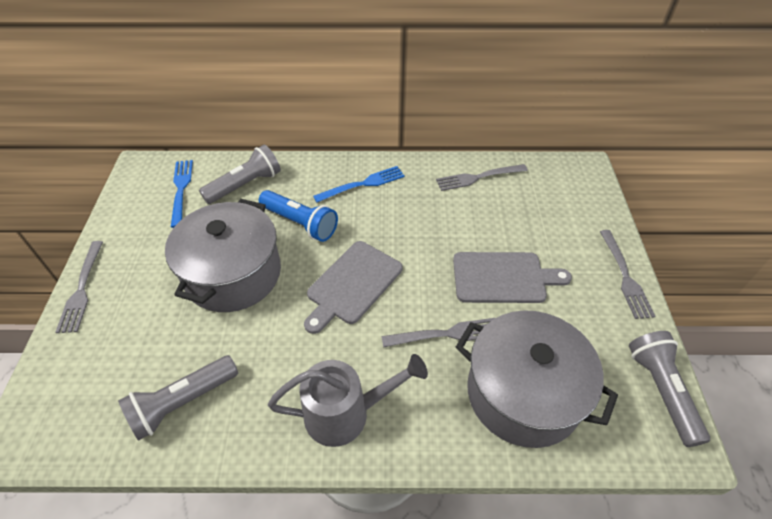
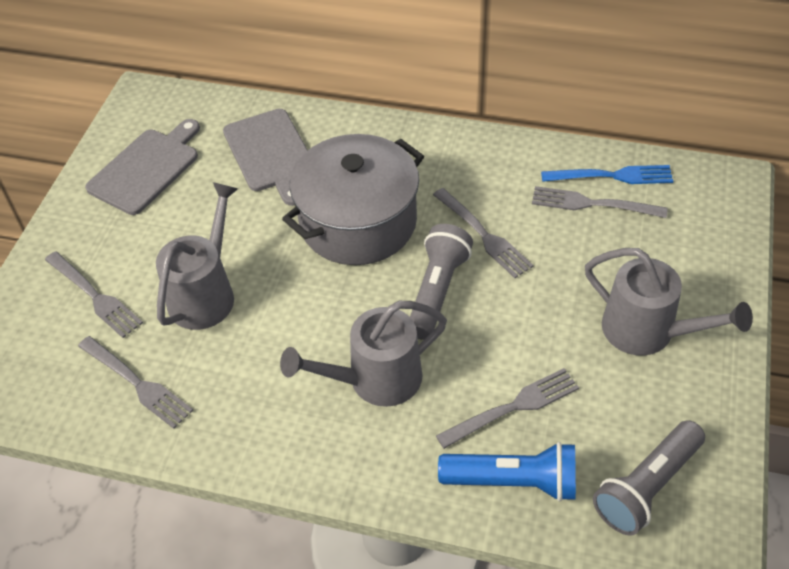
blue fork: 2 -> 1
grey flashlight: 3 -> 2
grey fork: 4 -> 5
grey pot: 2 -> 1
grey watering can: 1 -> 3

